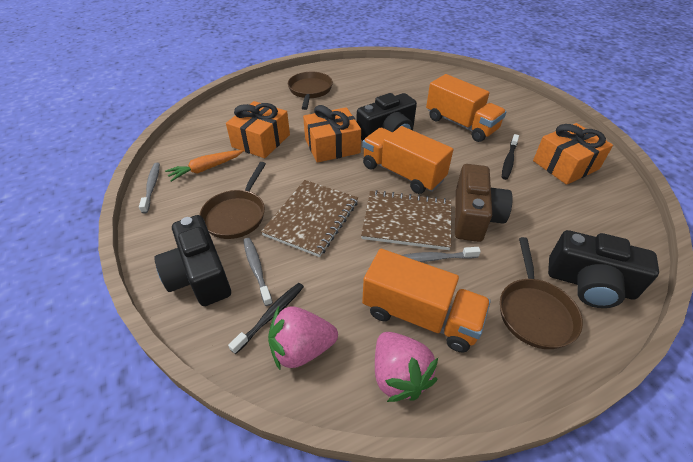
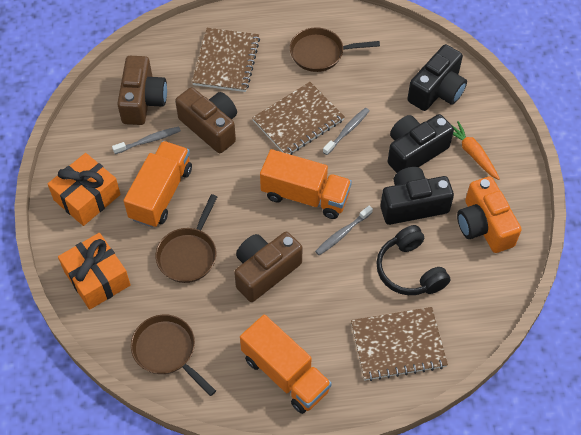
black headphones: 0 -> 1
black toothbrush: 2 -> 0
brown camera: 1 -> 3
brown notebook: 2 -> 3
orange camera: 0 -> 1
orange gift: 3 -> 2
pink strawberry: 2 -> 0

